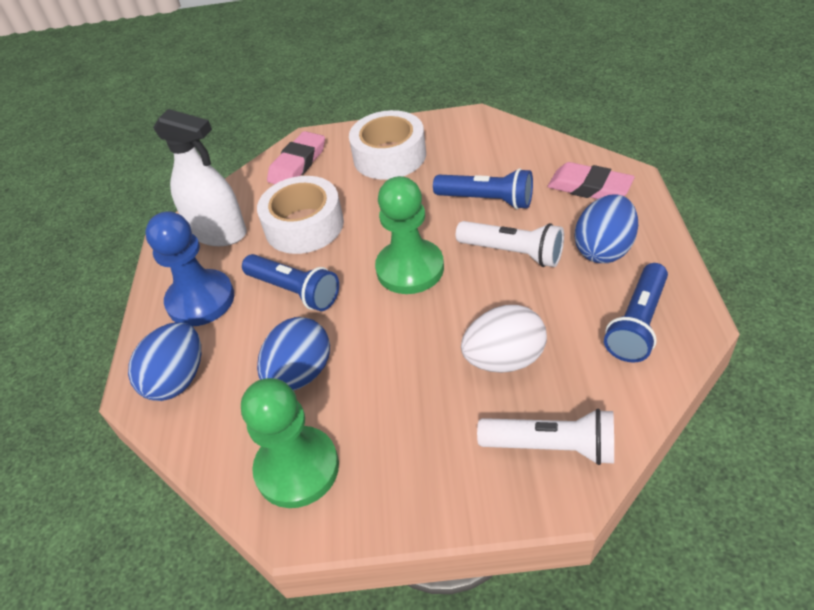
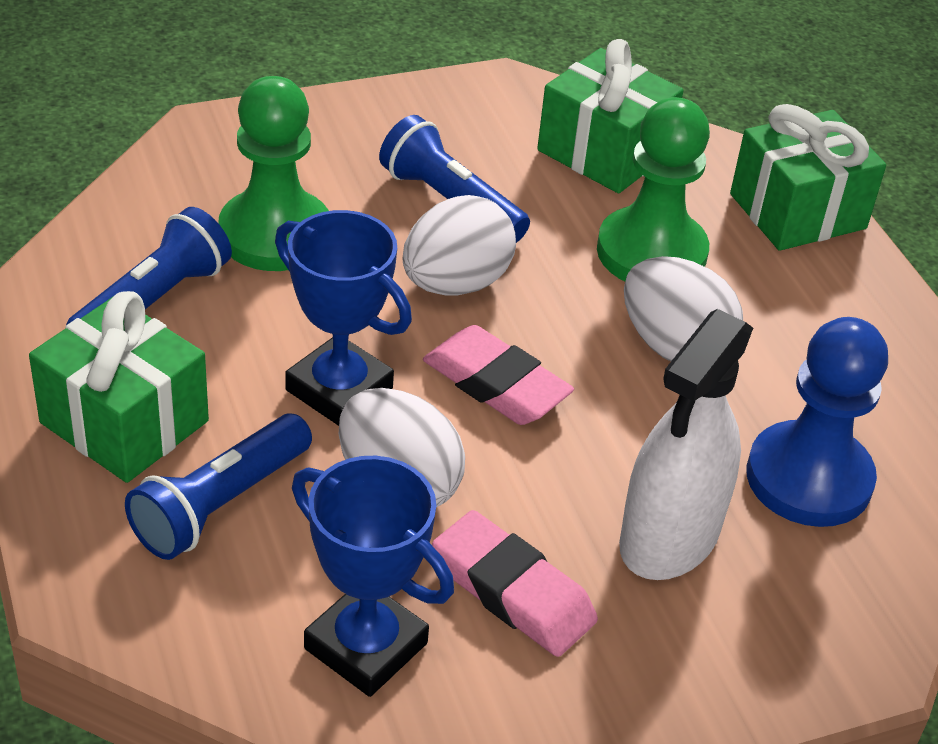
blue egg: 3 -> 0
blue trophy: 0 -> 2
green gift: 0 -> 3
white egg: 1 -> 3
white flashlight: 2 -> 0
white tape: 2 -> 0

